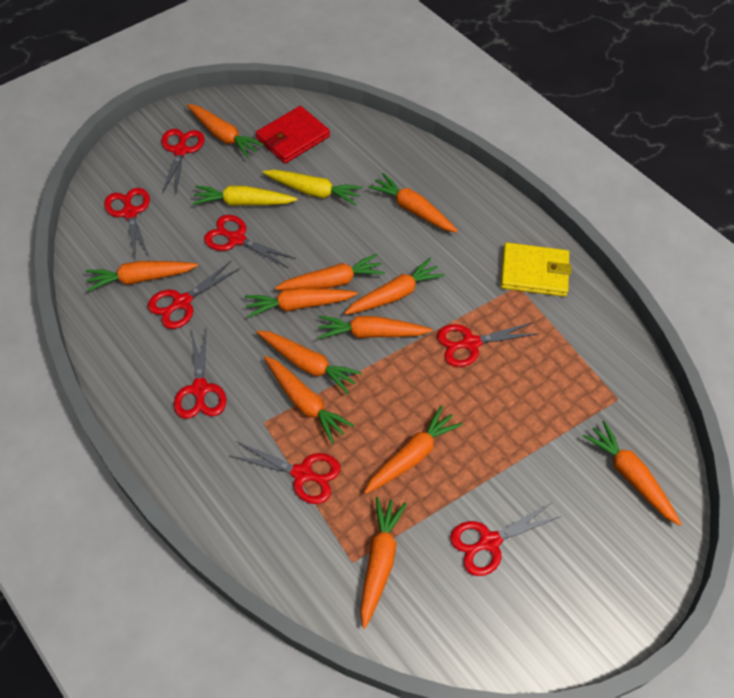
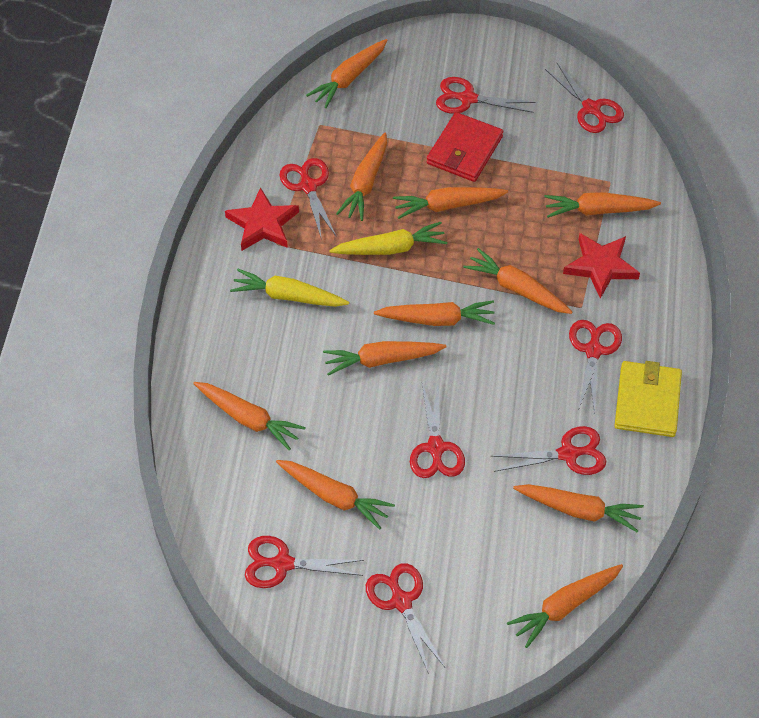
orange carrot: 12 -> 11
red star: 0 -> 2

